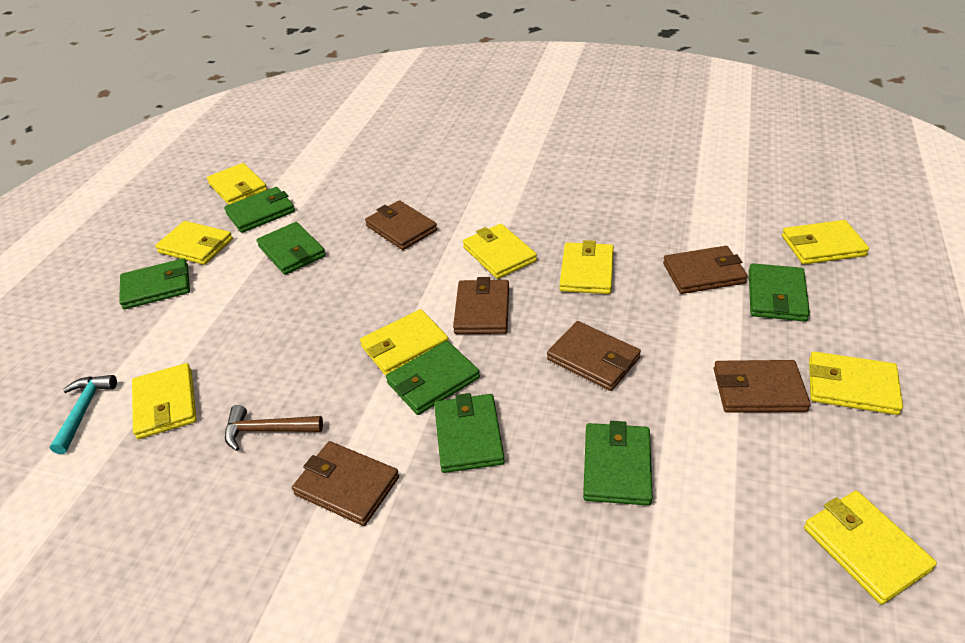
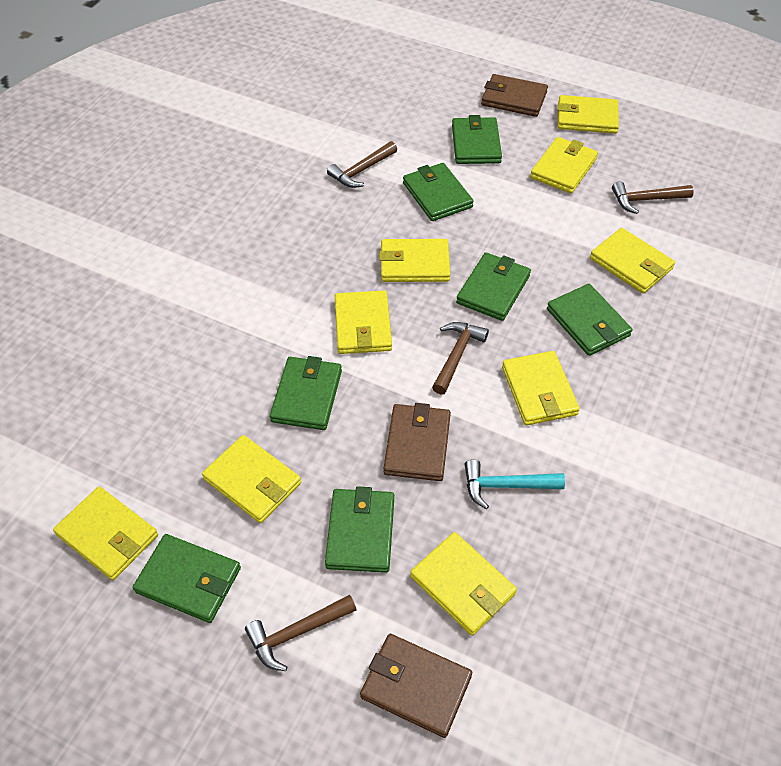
brown hammer: 1 -> 4
brown wallet: 6 -> 3

